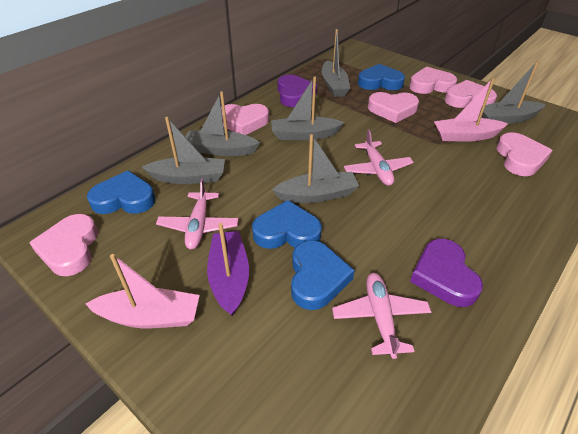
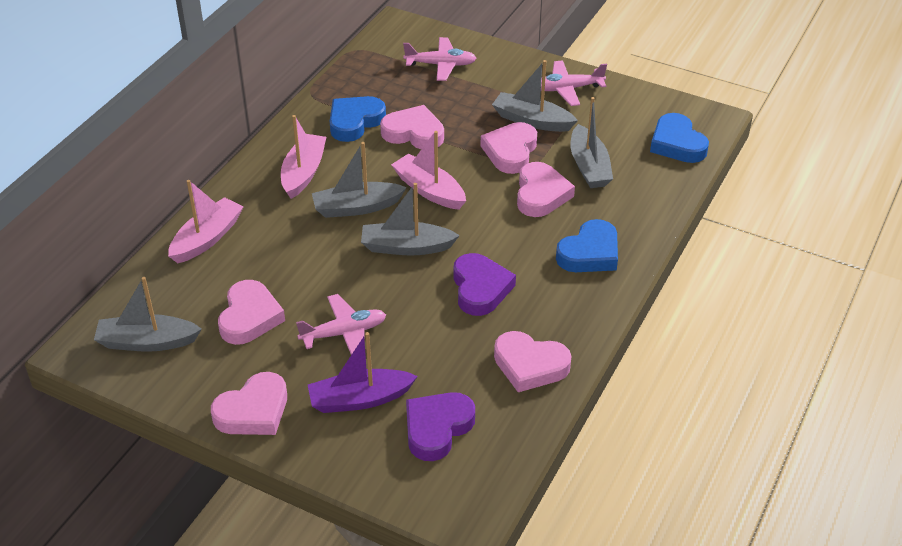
blue heart: 4 -> 3
grey boat: 6 -> 5
pink boat: 2 -> 3

